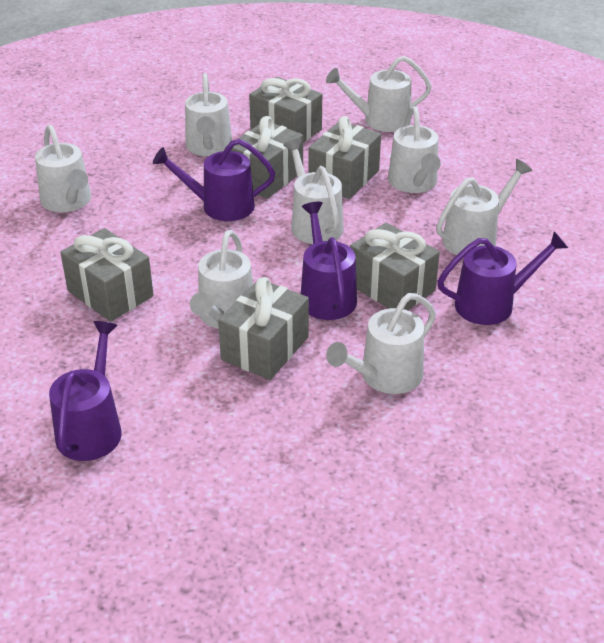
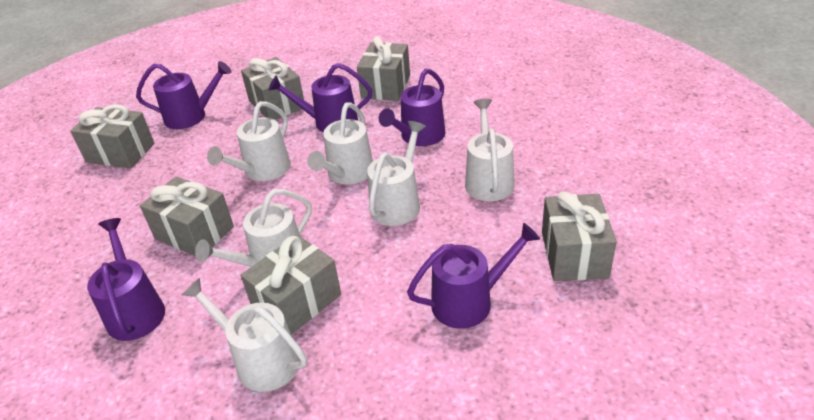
purple watering can: 4 -> 5
white watering can: 8 -> 6

